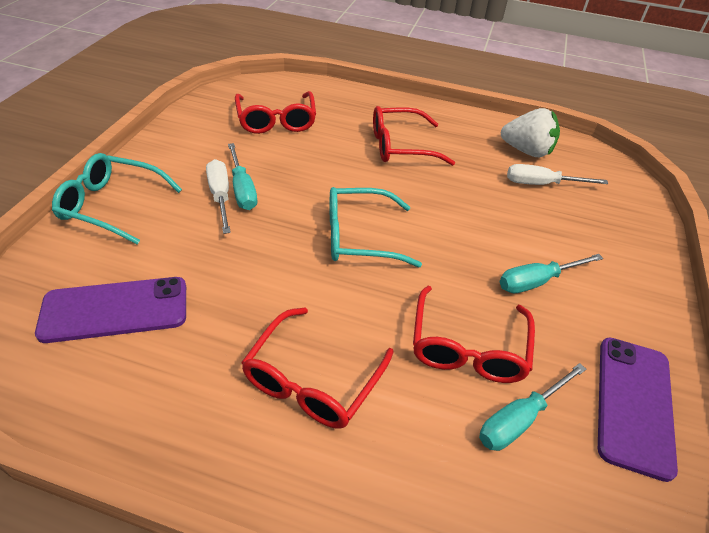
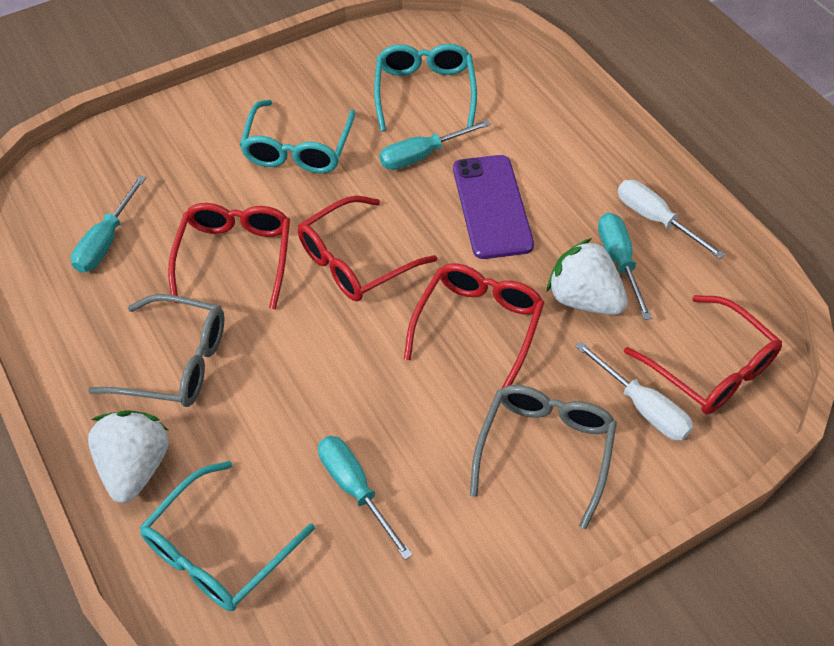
grey glasses: 0 -> 2
purple phone: 2 -> 1
turquoise glasses: 2 -> 3
turquoise screwdriver: 3 -> 4
white strawberry: 1 -> 2

